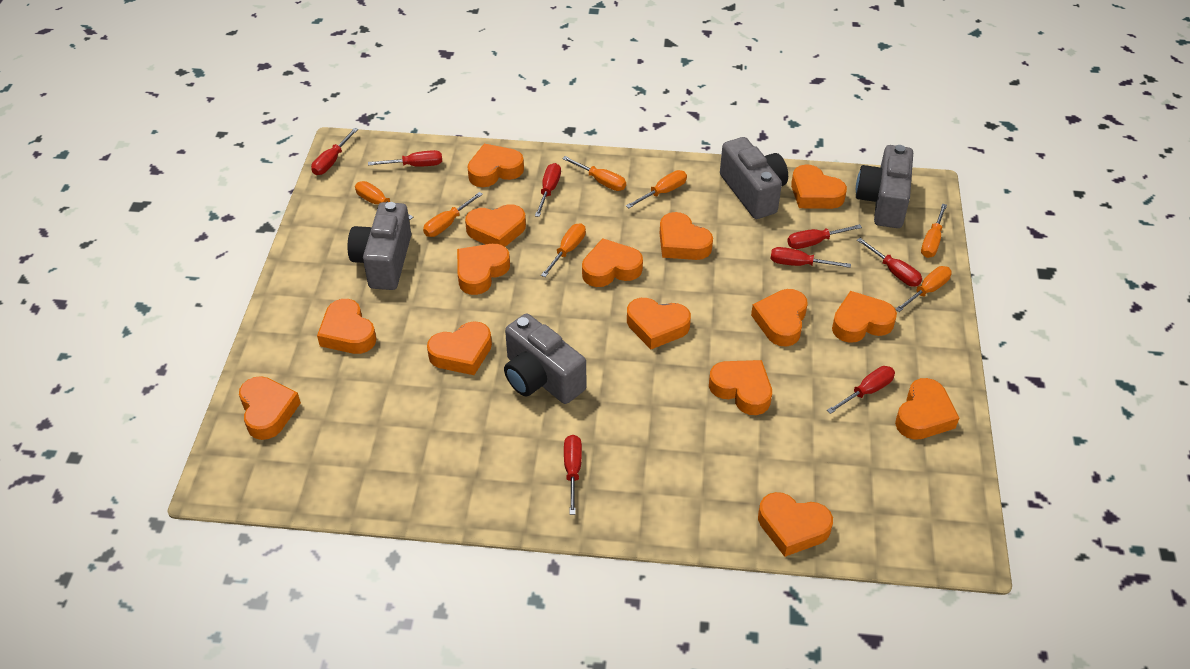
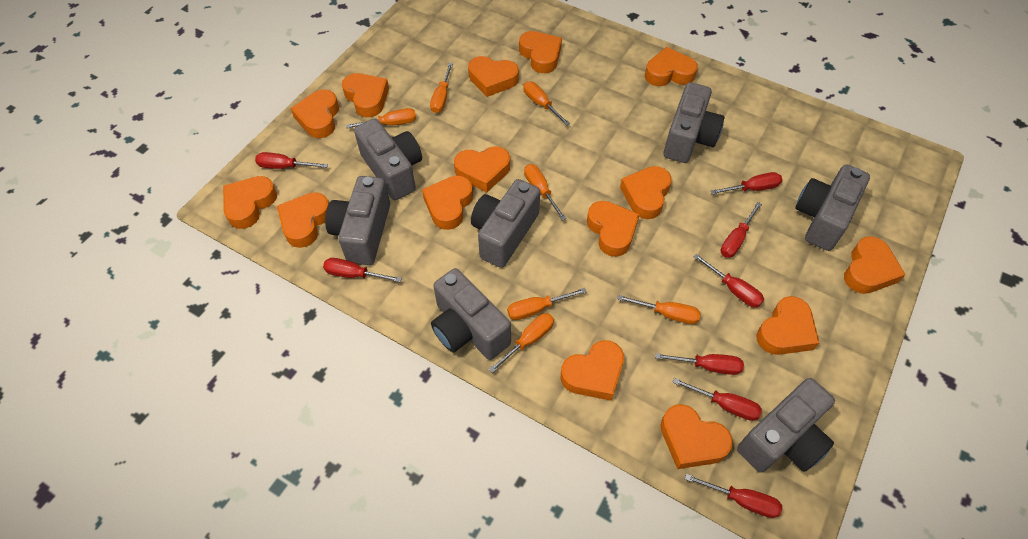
grey camera: 4 -> 7

